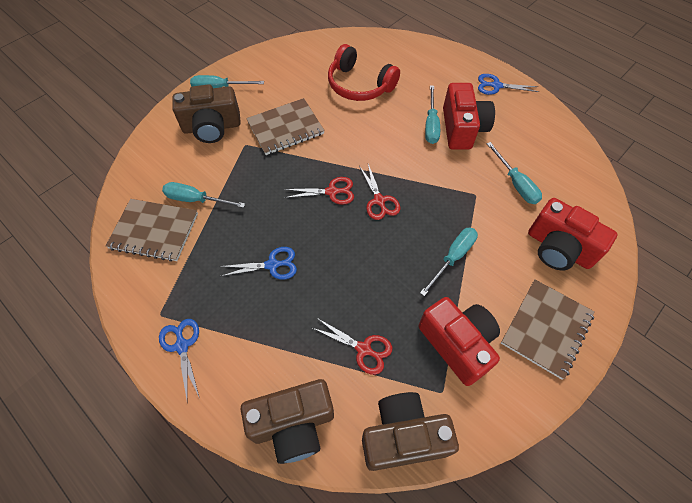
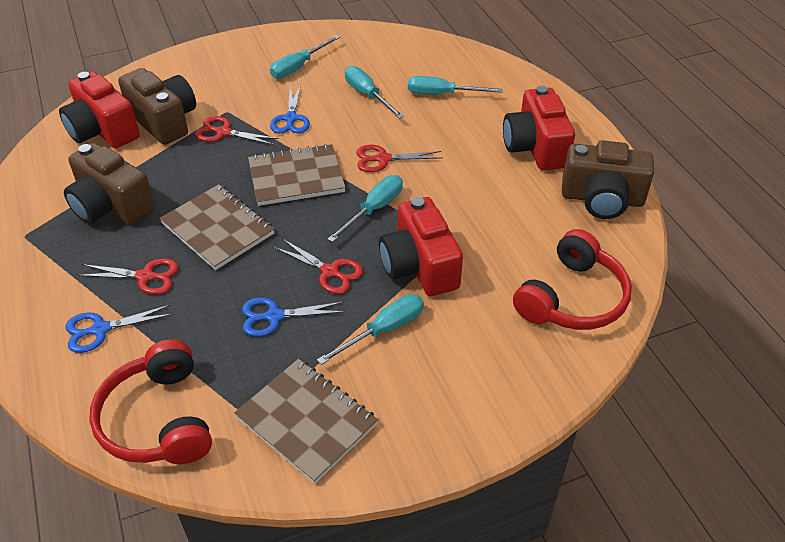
red headphones: 1 -> 2
red scissors: 3 -> 4

